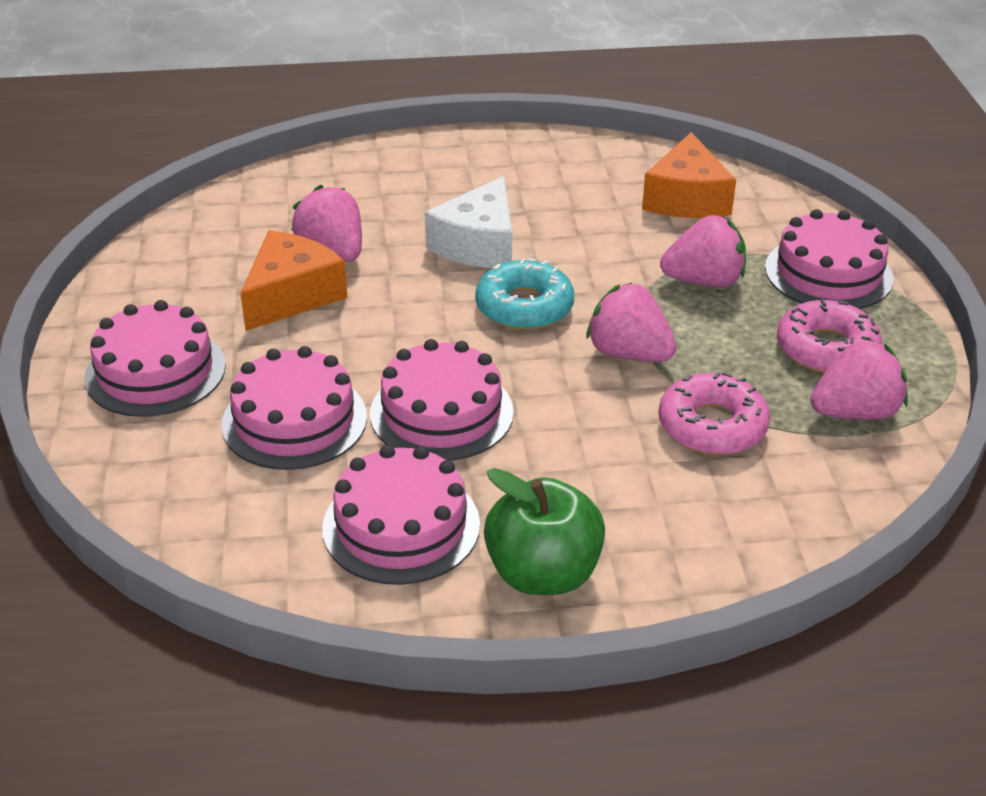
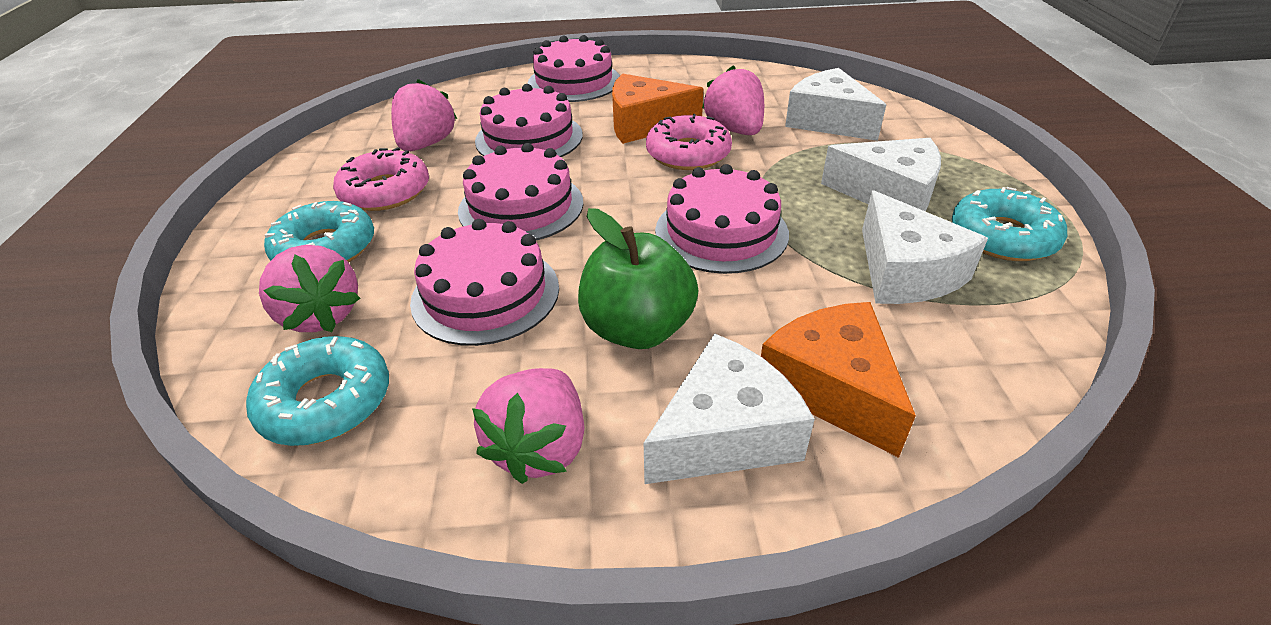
turquoise donut: 1 -> 3
white cheese: 1 -> 4

